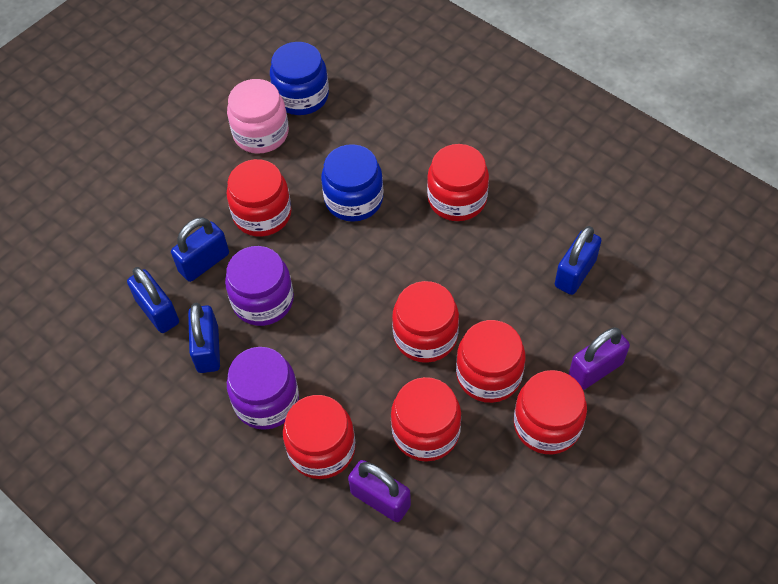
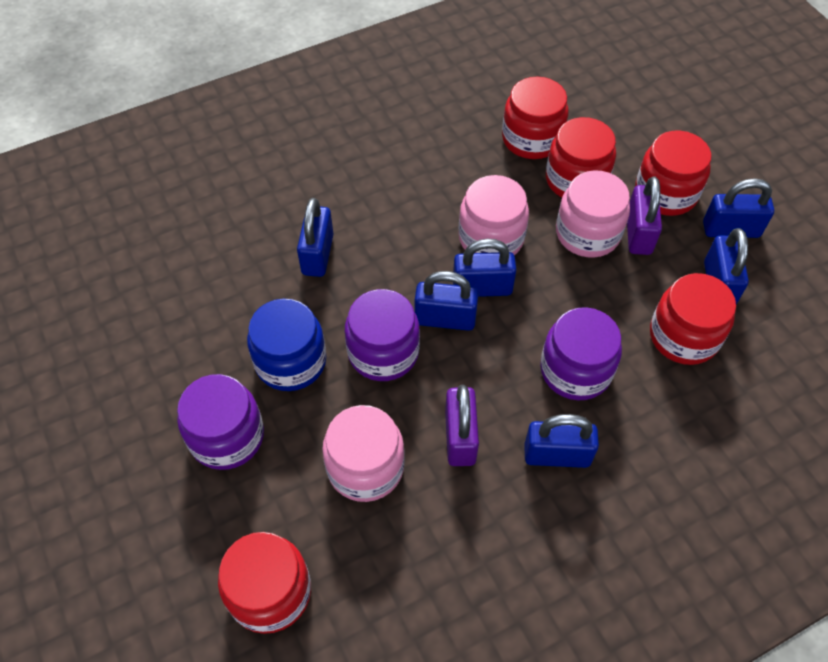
blue jar: 2 -> 1
blue padlock: 4 -> 6
pink jar: 1 -> 3
purple jar: 2 -> 3
red jar: 7 -> 5

